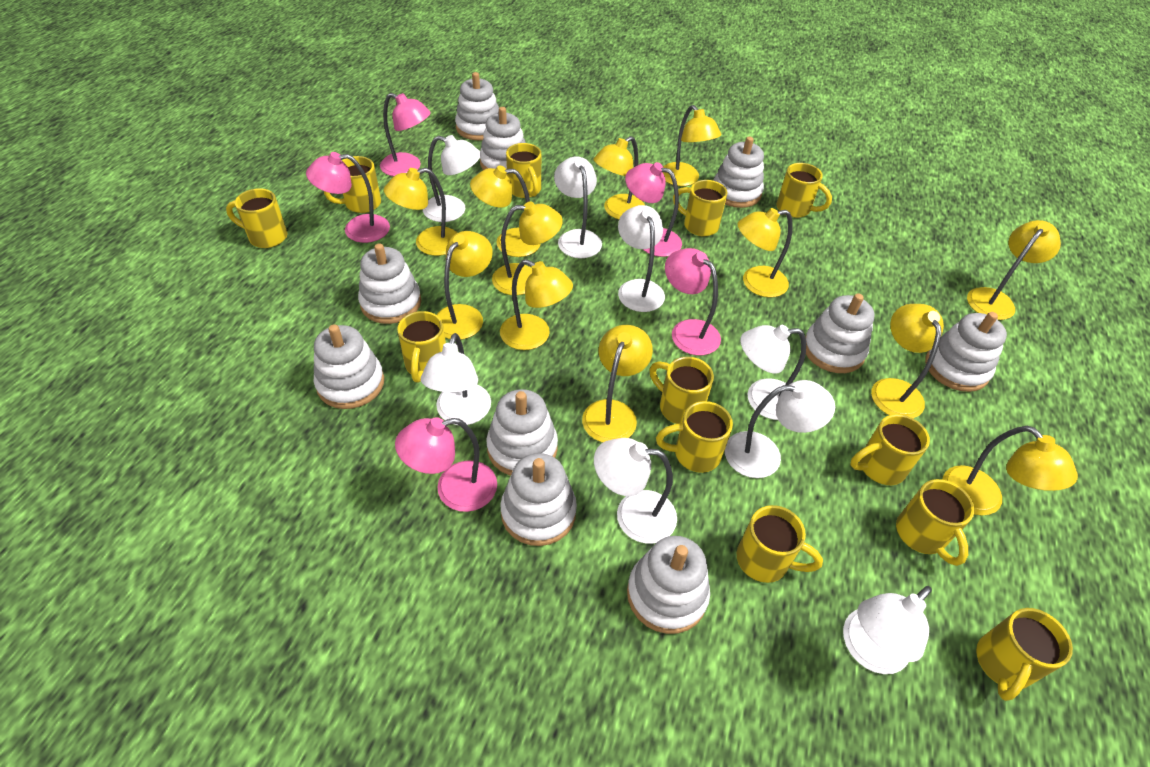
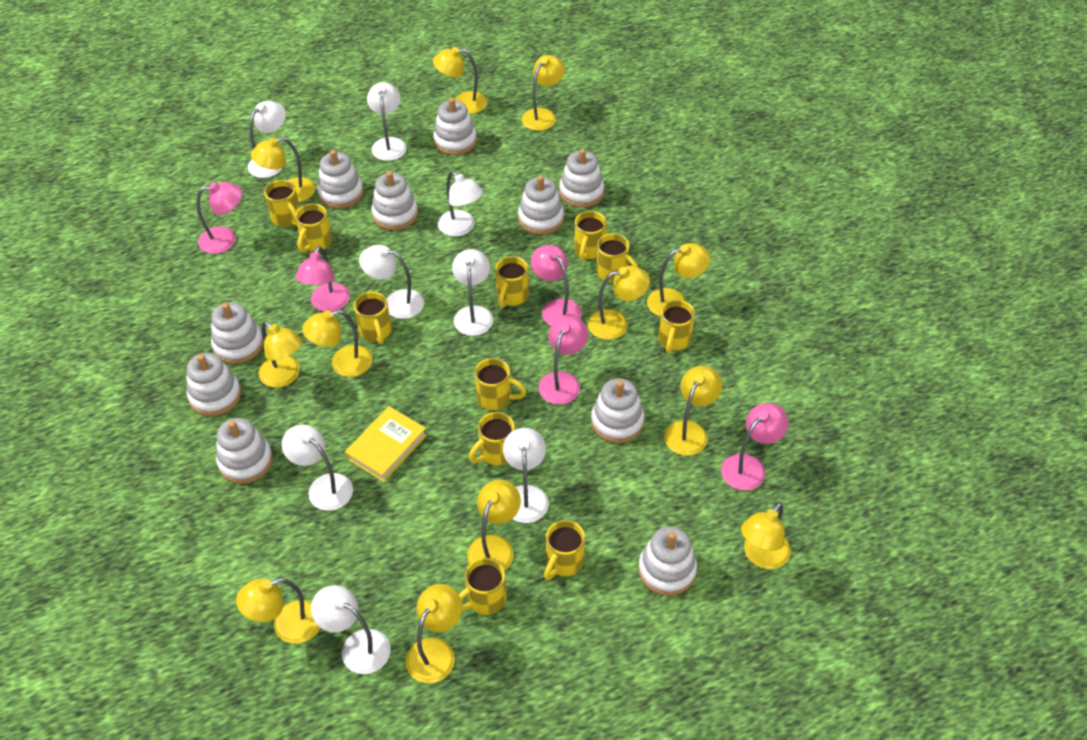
yellow book: 0 -> 1
yellow mug: 12 -> 11

